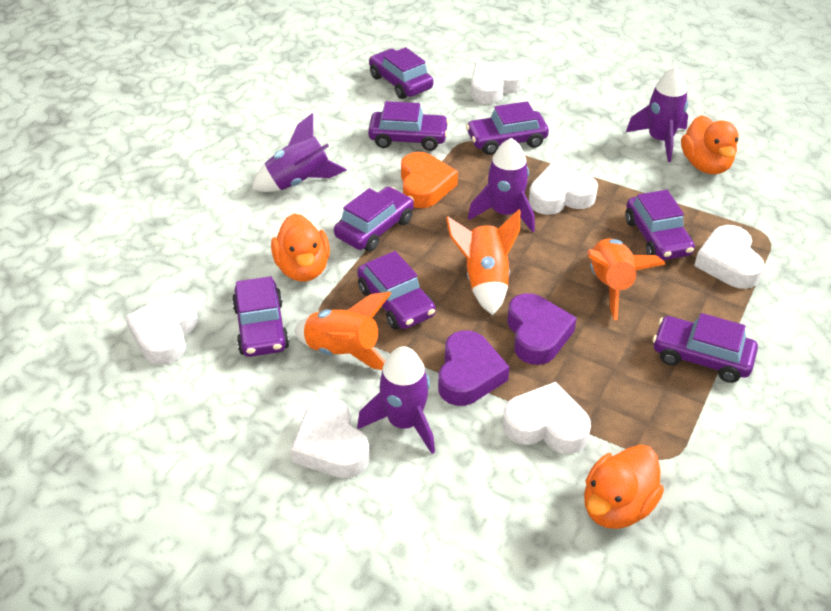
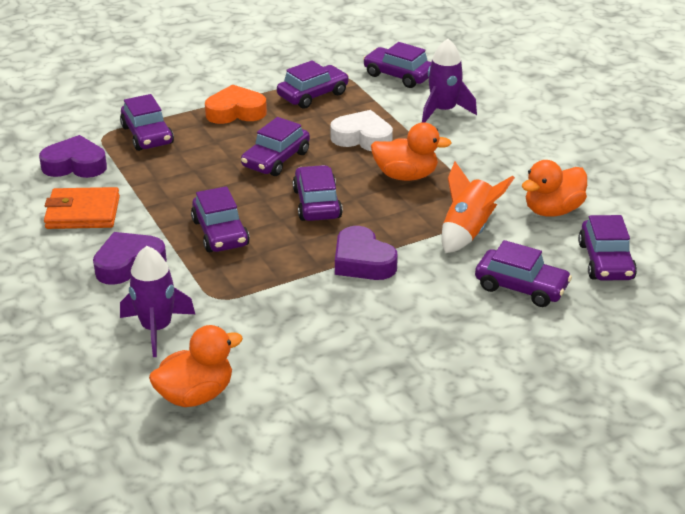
orange rocket: 3 -> 1
orange wallet: 0 -> 1
purple heart: 2 -> 3
purple rocket: 4 -> 2
white heart: 6 -> 1

